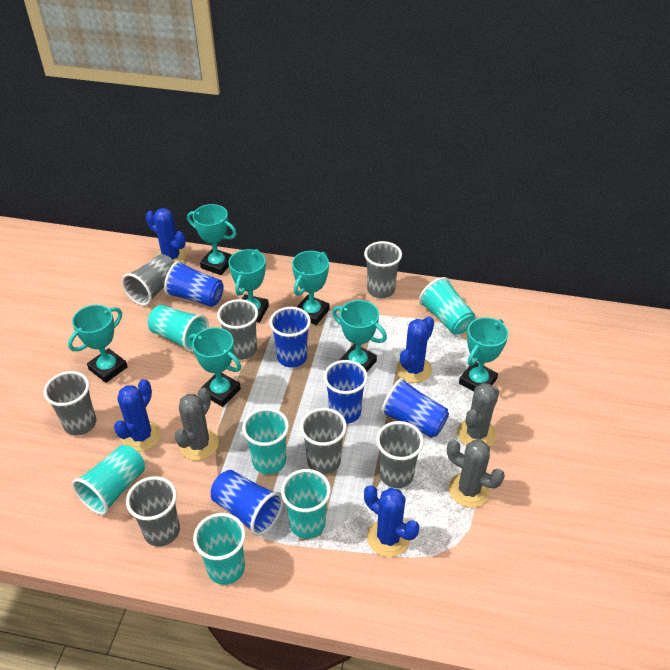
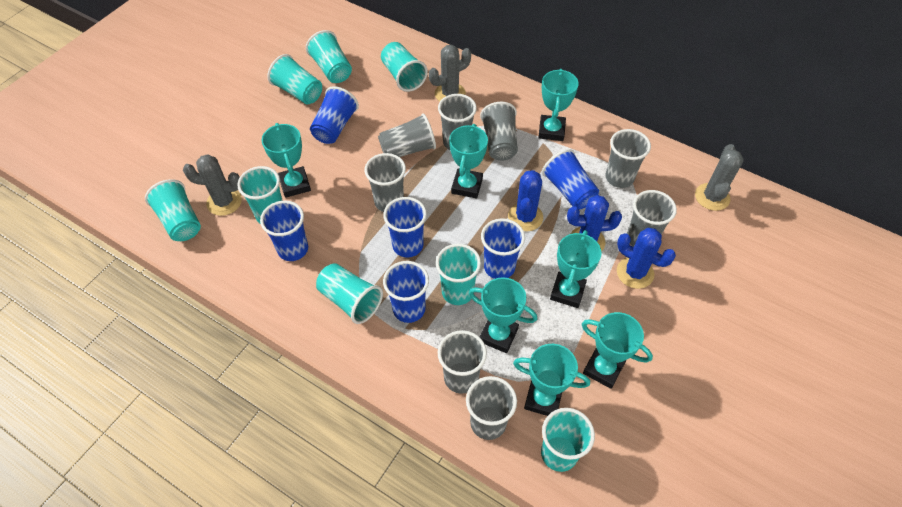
blue cactus: 4 -> 3
blue cup: 5 -> 6
grey cup: 7 -> 8
turquoise cup: 6 -> 8

